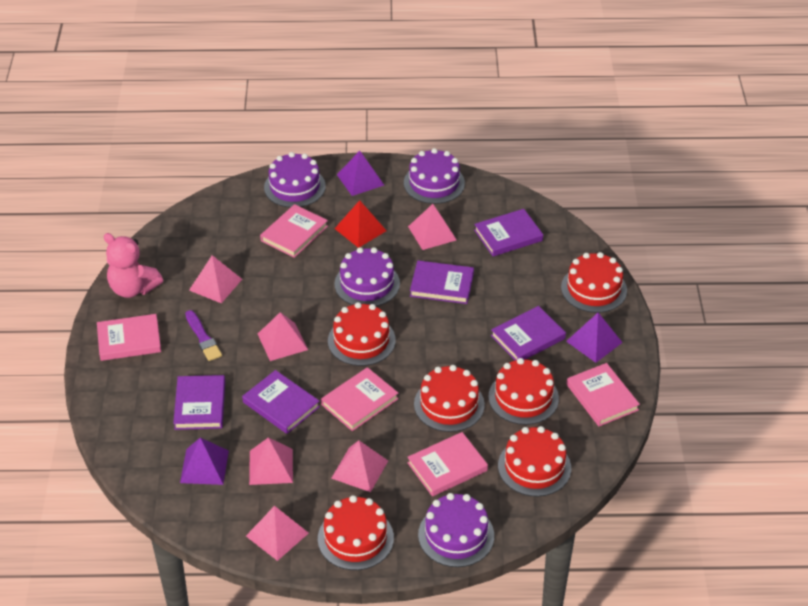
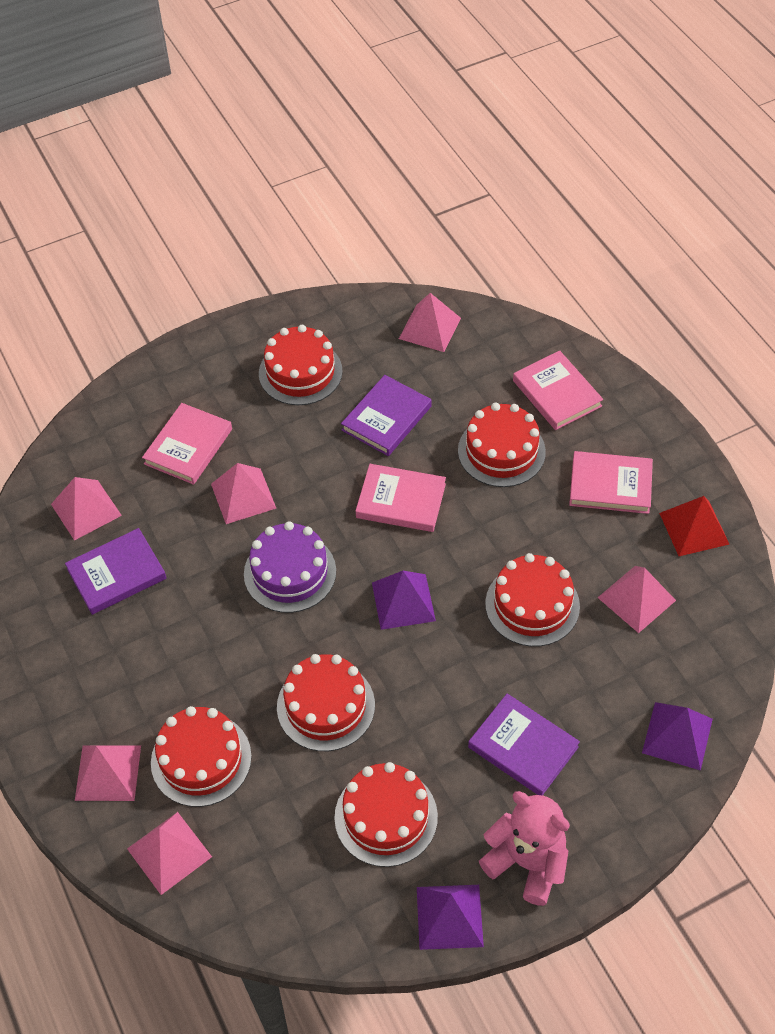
pink book: 5 -> 4
purple book: 5 -> 3
purple brush: 1 -> 0
purple cake: 4 -> 1

